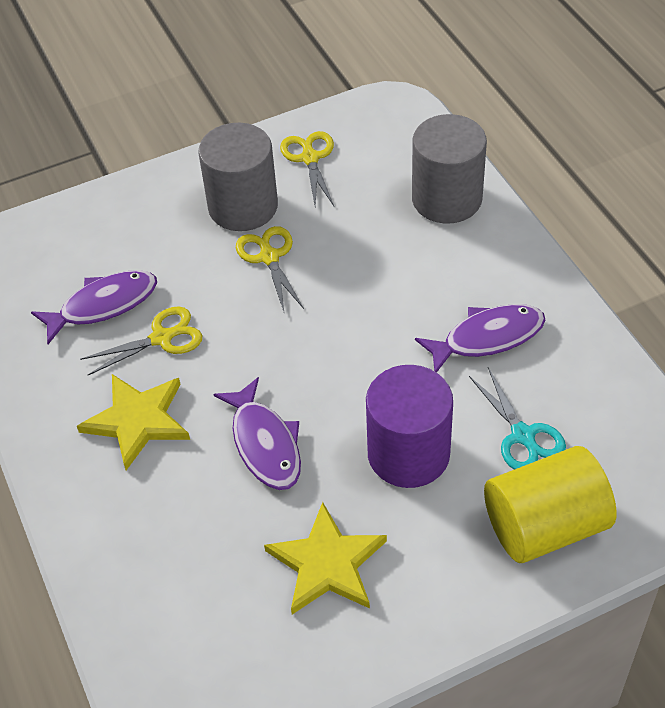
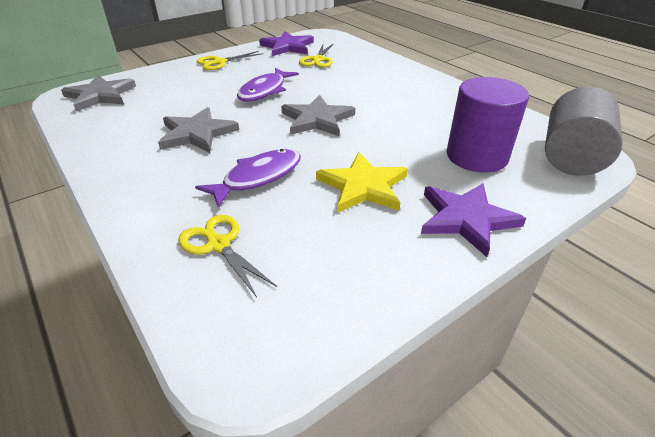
grey cylinder: 2 -> 1
grey star: 0 -> 3
purple fish: 3 -> 2
purple star: 0 -> 2
turquoise scissors: 1 -> 0
yellow cylinder: 1 -> 0
yellow star: 2 -> 1

